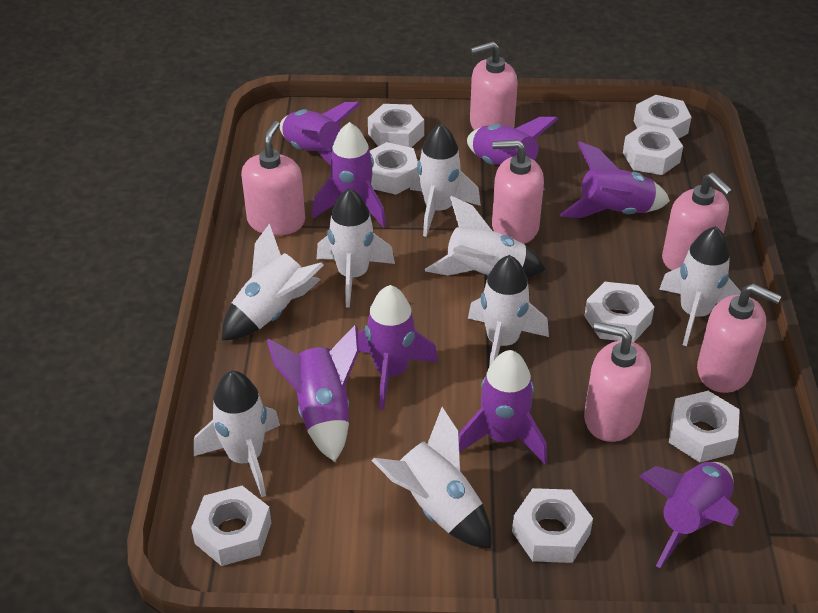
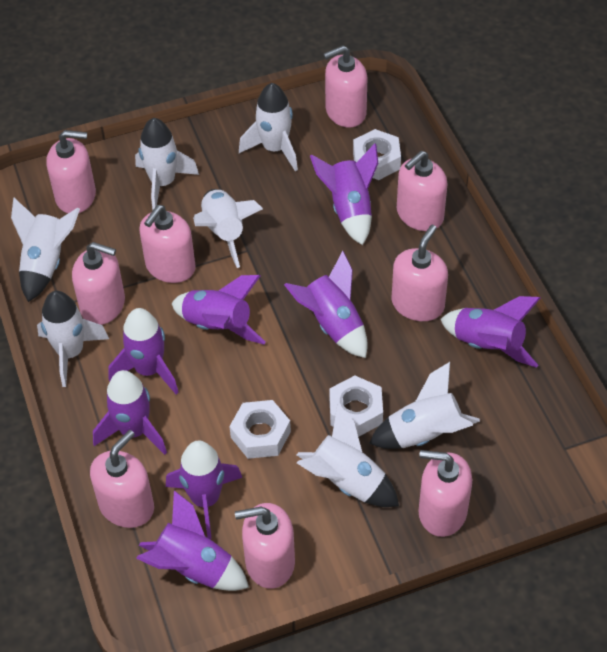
pink soap dispenser: 6 -> 9
white nut: 8 -> 3
white rocket: 8 -> 7

